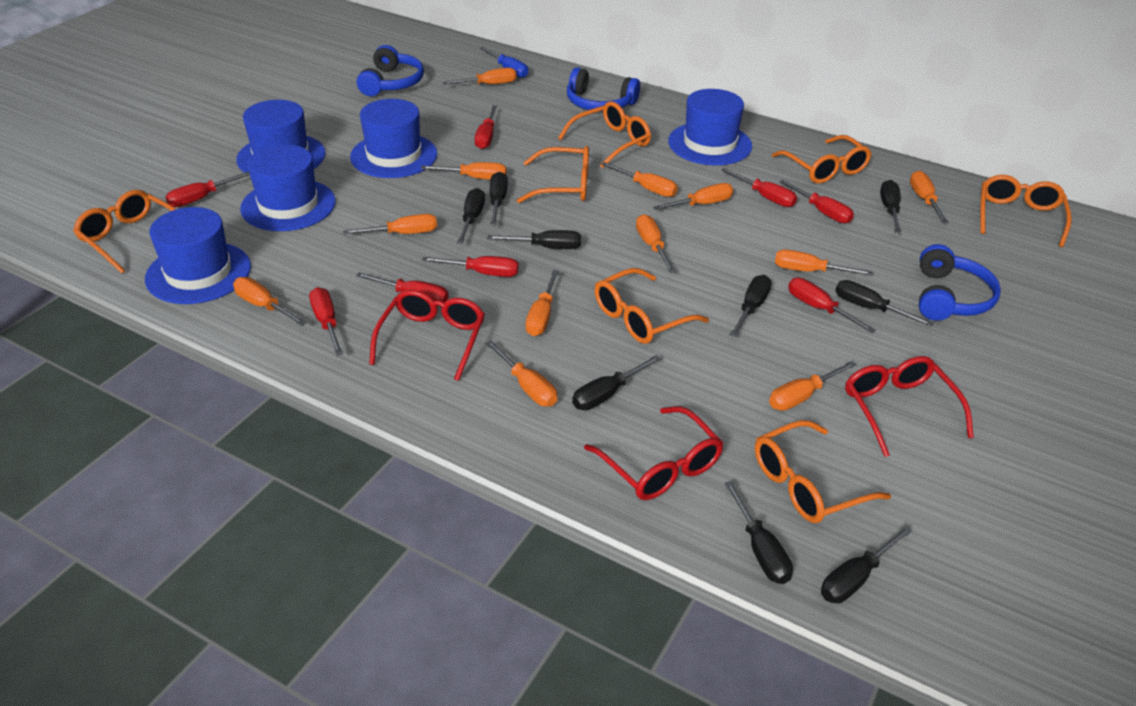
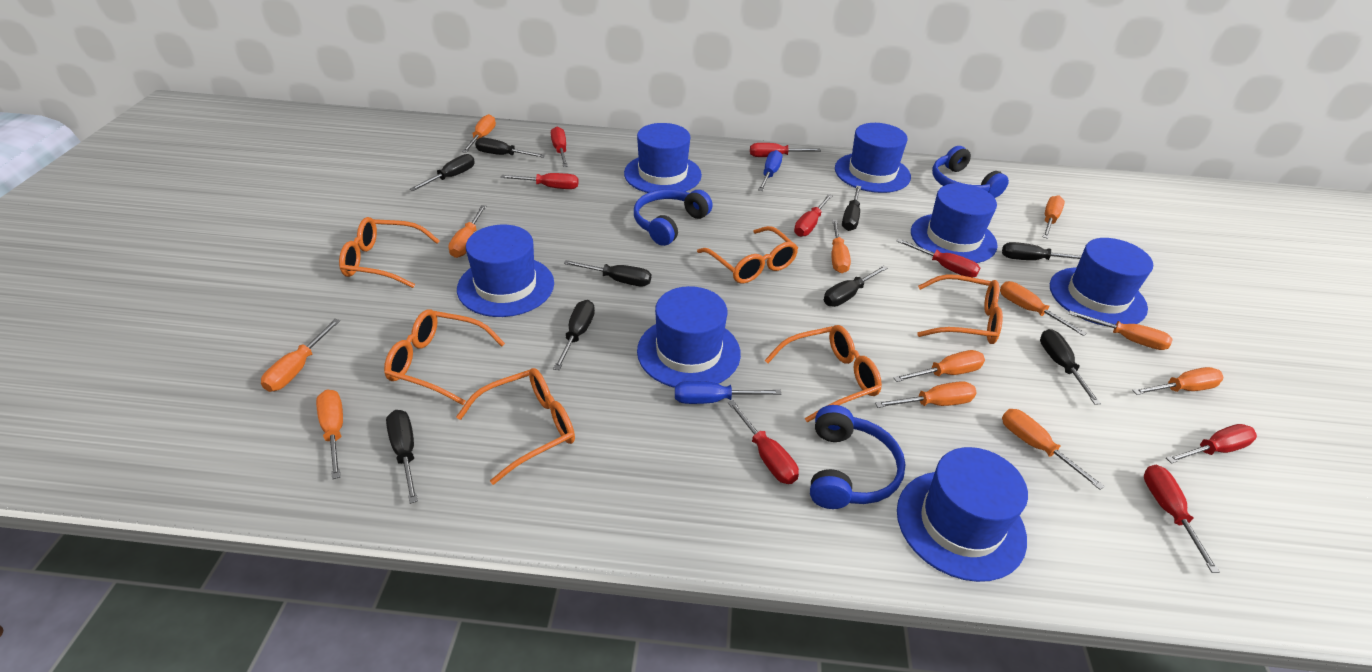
blue hat: 5 -> 7
blue screwdriver: 1 -> 2
orange glasses: 7 -> 6
red glasses: 3 -> 0

